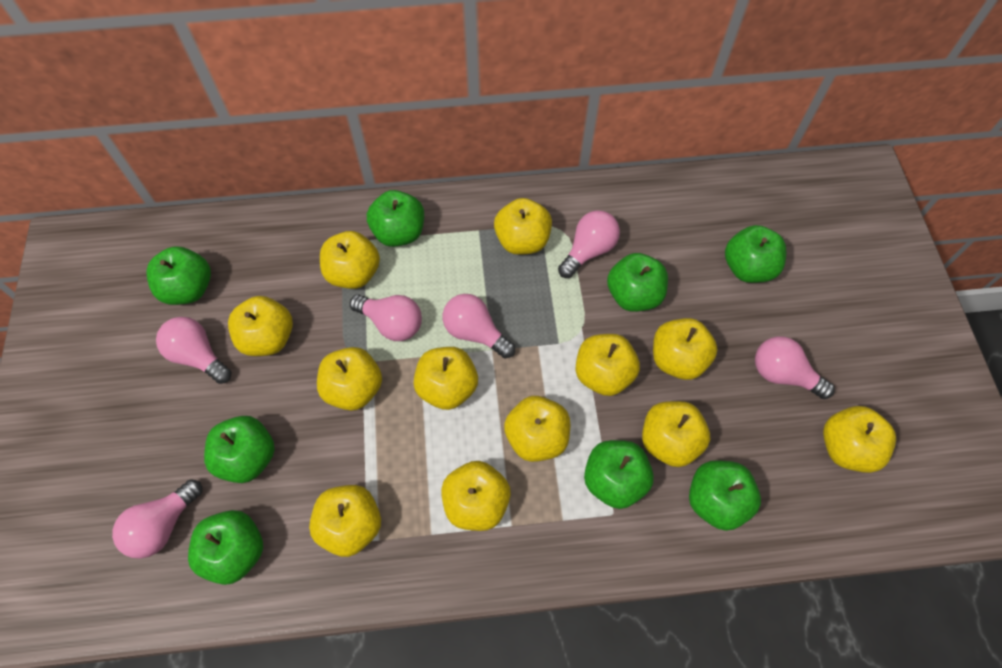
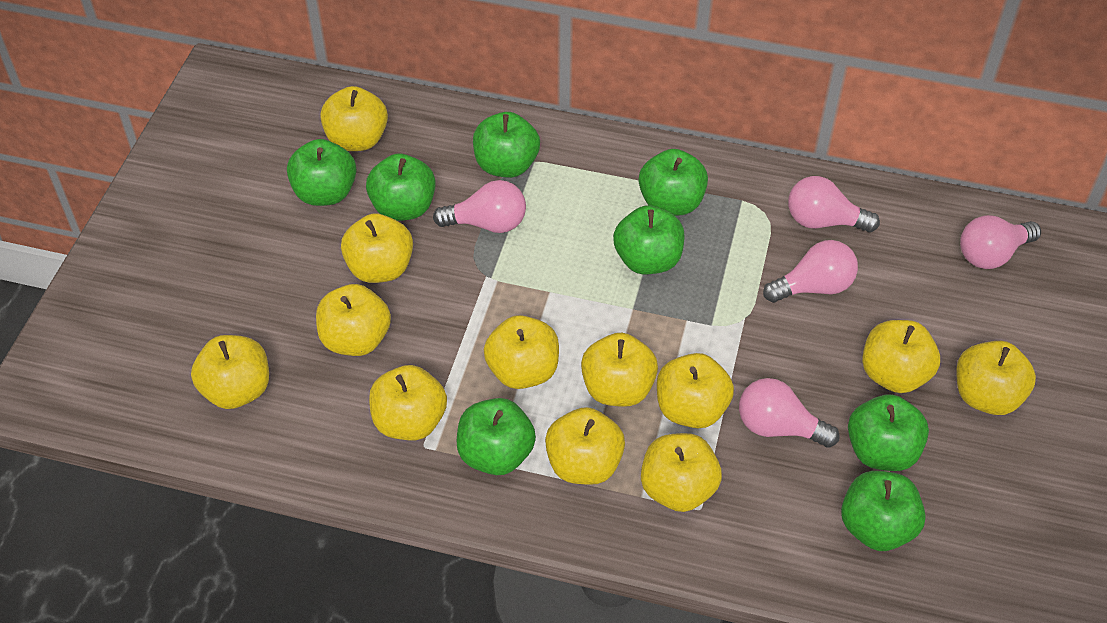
pink light bulb: 6 -> 5

